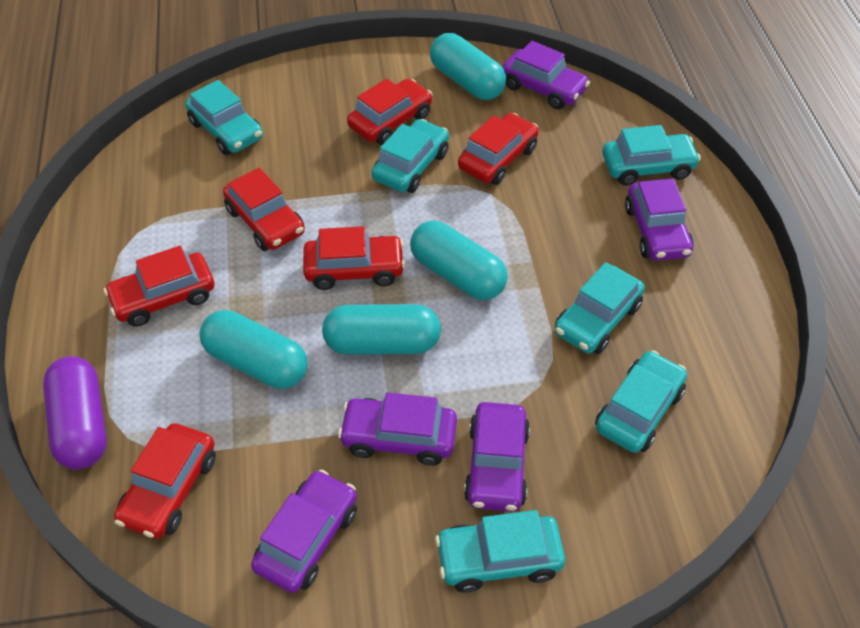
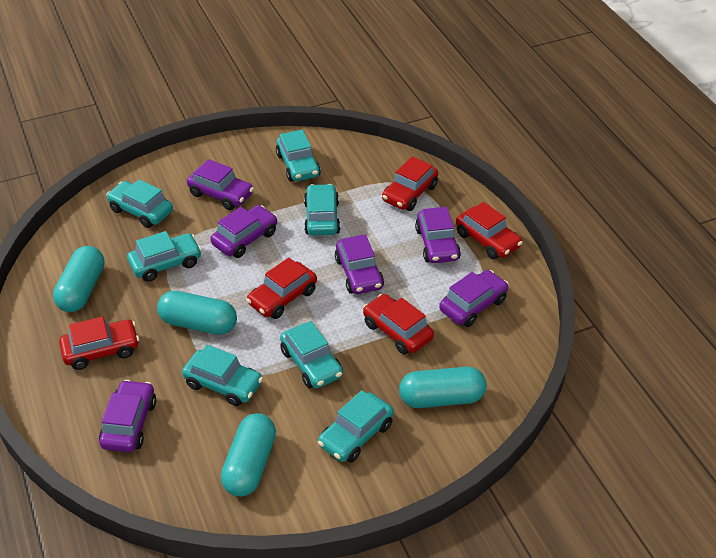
purple capsule: 1 -> 0
purple car: 5 -> 6
red car: 6 -> 5
turquoise car: 6 -> 7

